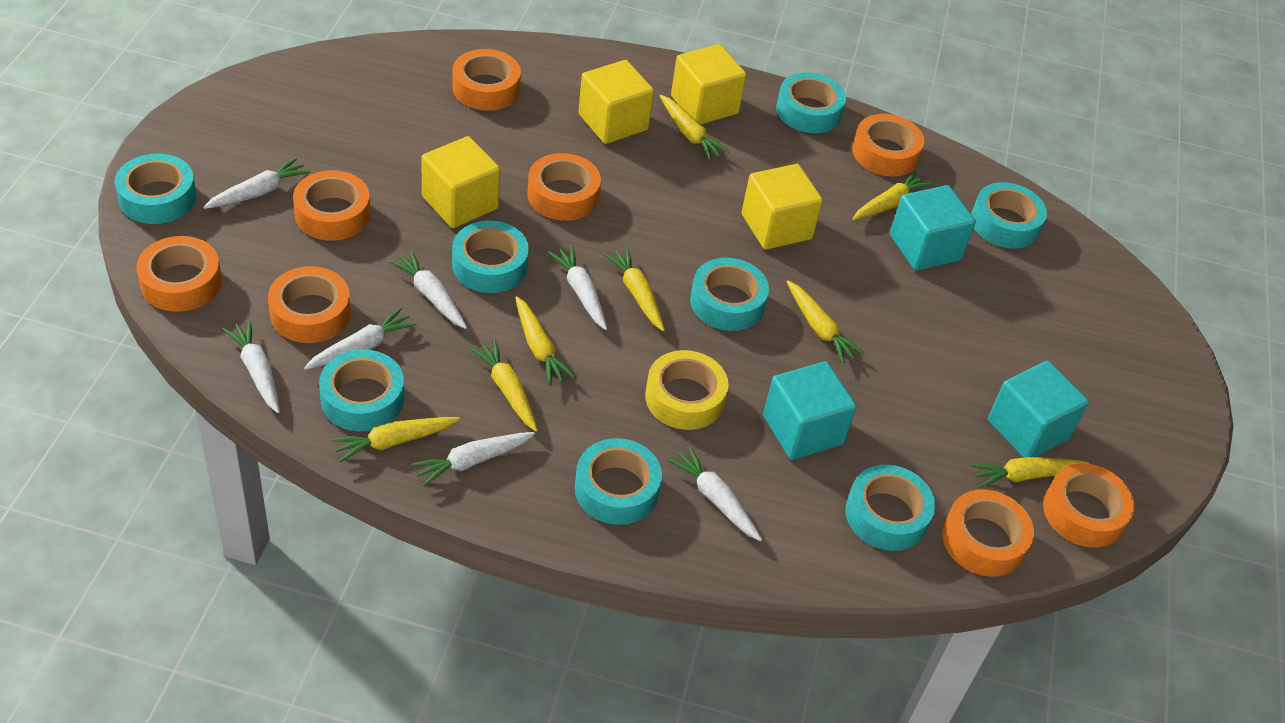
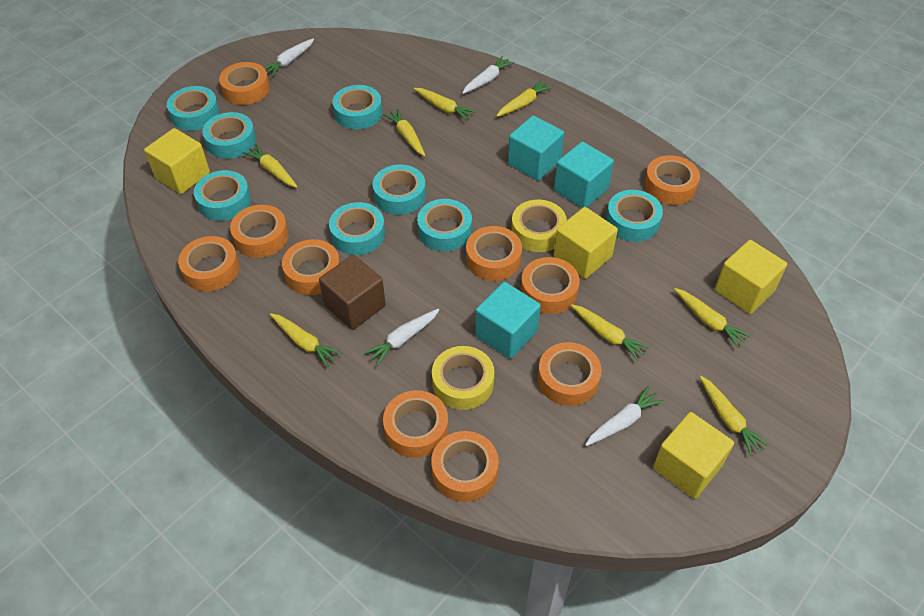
brown cube: 0 -> 1
orange tape: 8 -> 10
white carrot: 7 -> 4
yellow tape: 1 -> 2

